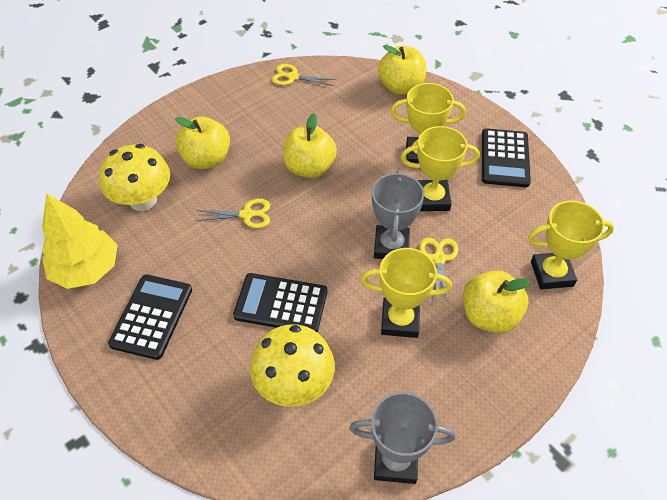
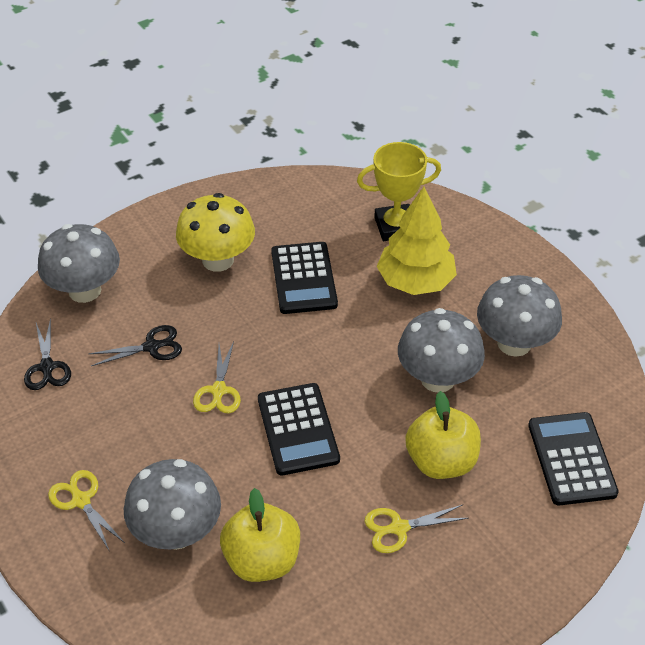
black scissors: 0 -> 2
grey mushroom: 0 -> 4
grey trophy: 2 -> 0
yellow apple: 4 -> 2
yellow mushroom: 2 -> 1
yellow trophy: 4 -> 1

